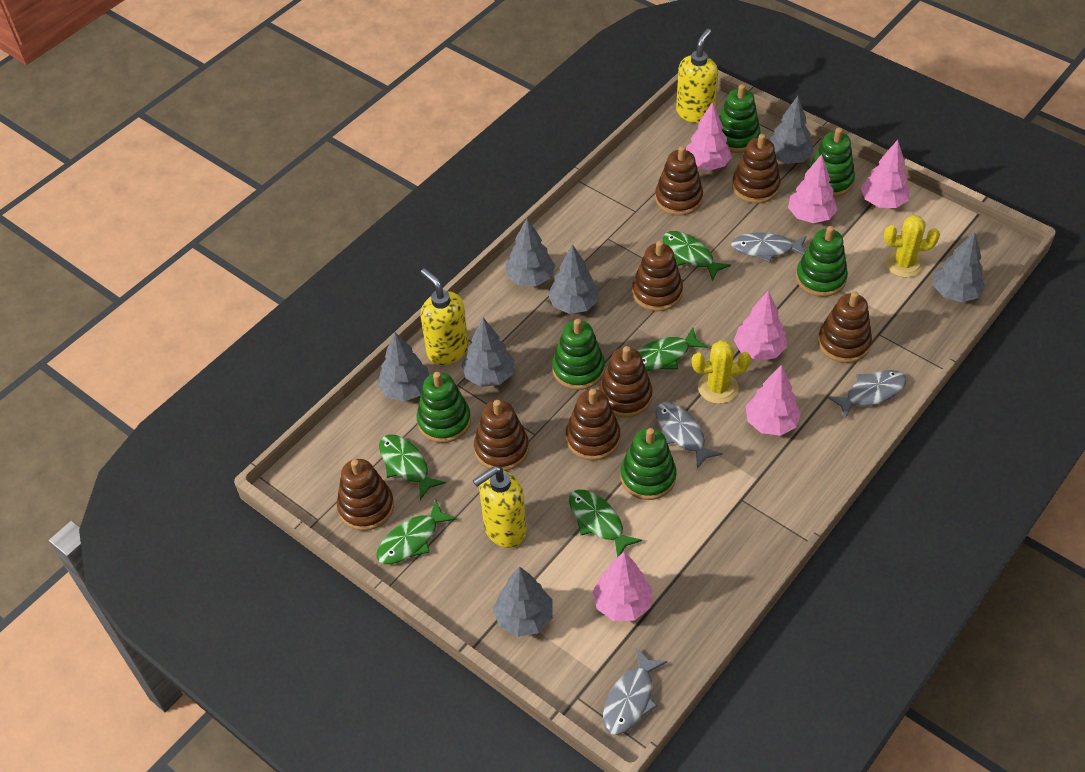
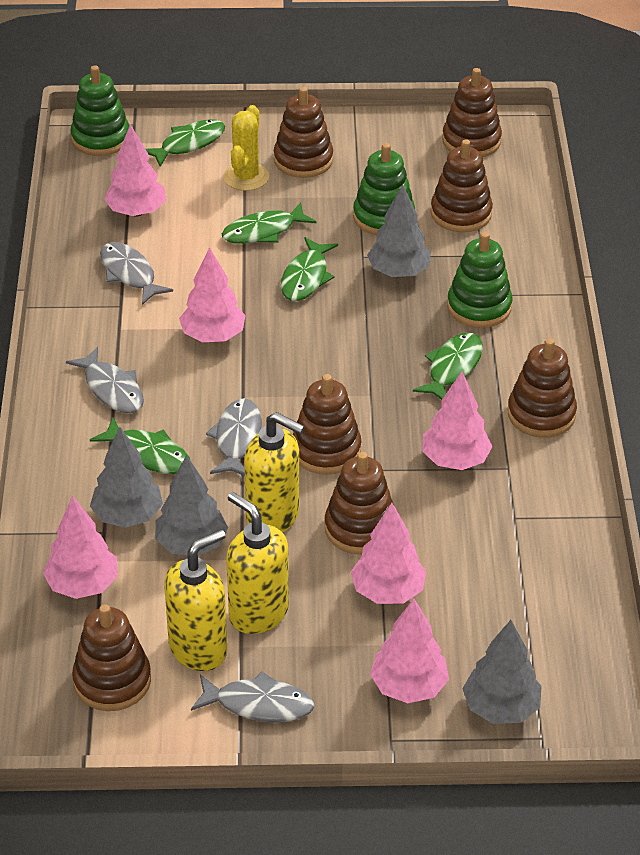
brown stacking toy: 8 -> 7
green stacking toy: 6 -> 3
grey tree: 7 -> 4
yellow cactus: 2 -> 1

